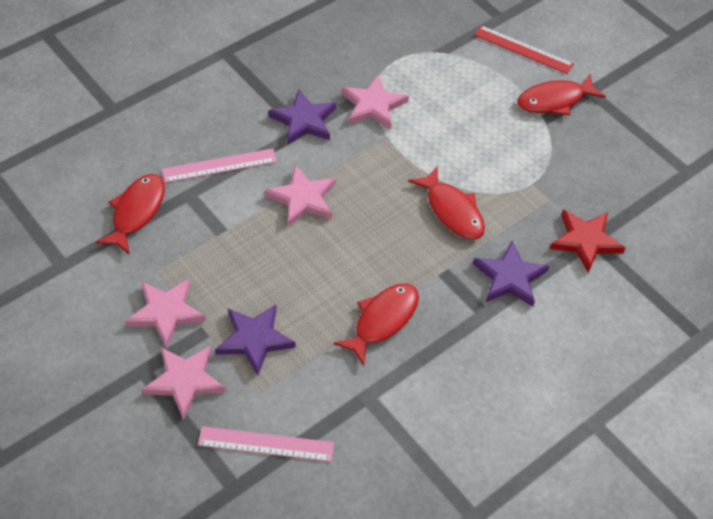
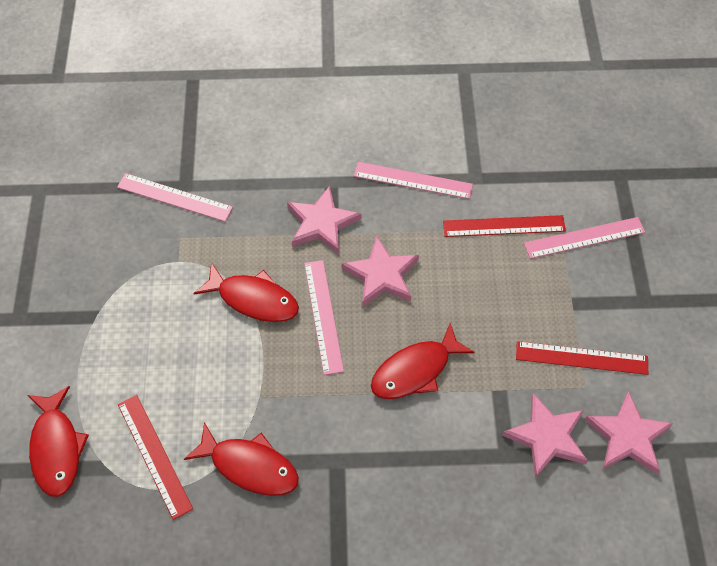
pink ruler: 2 -> 4
purple star: 3 -> 0
red ruler: 1 -> 3
red star: 1 -> 0

